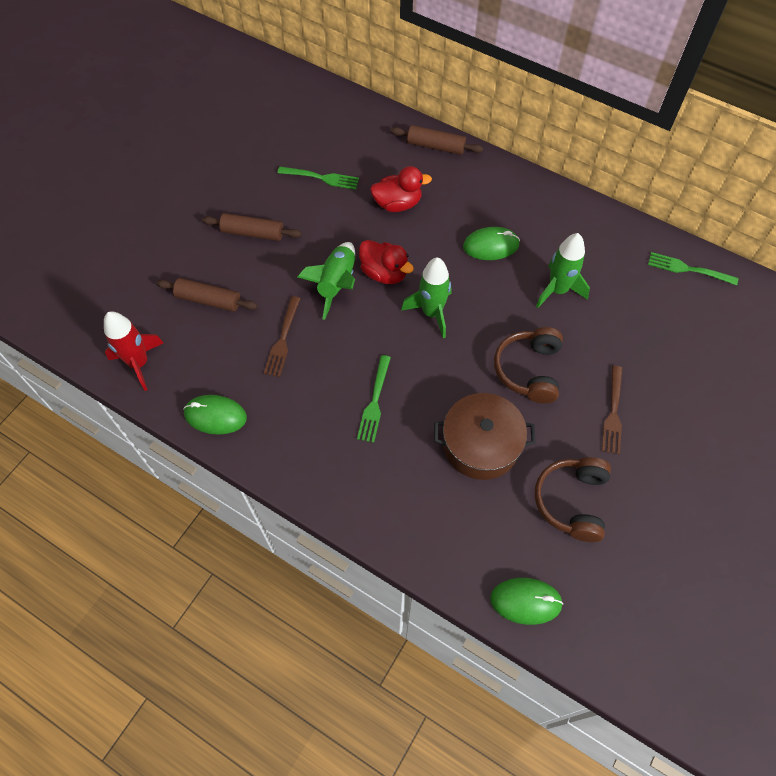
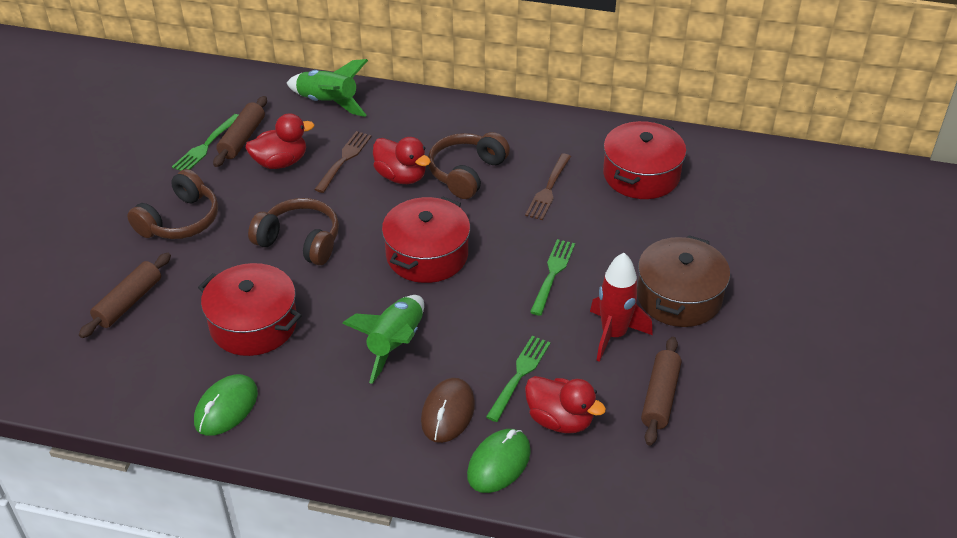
brown headphones: 2 -> 3
brown mouse: 0 -> 1
green mouse: 3 -> 2
green rocket: 3 -> 2
red duck: 2 -> 3
red pot: 0 -> 3

